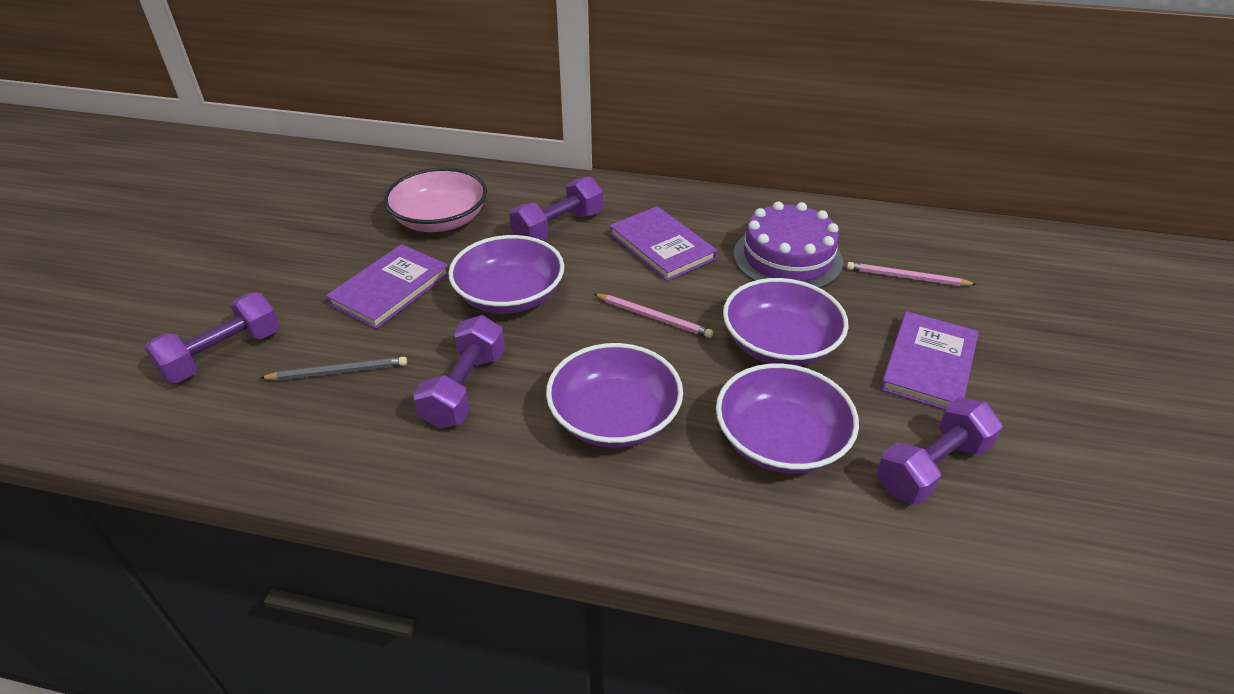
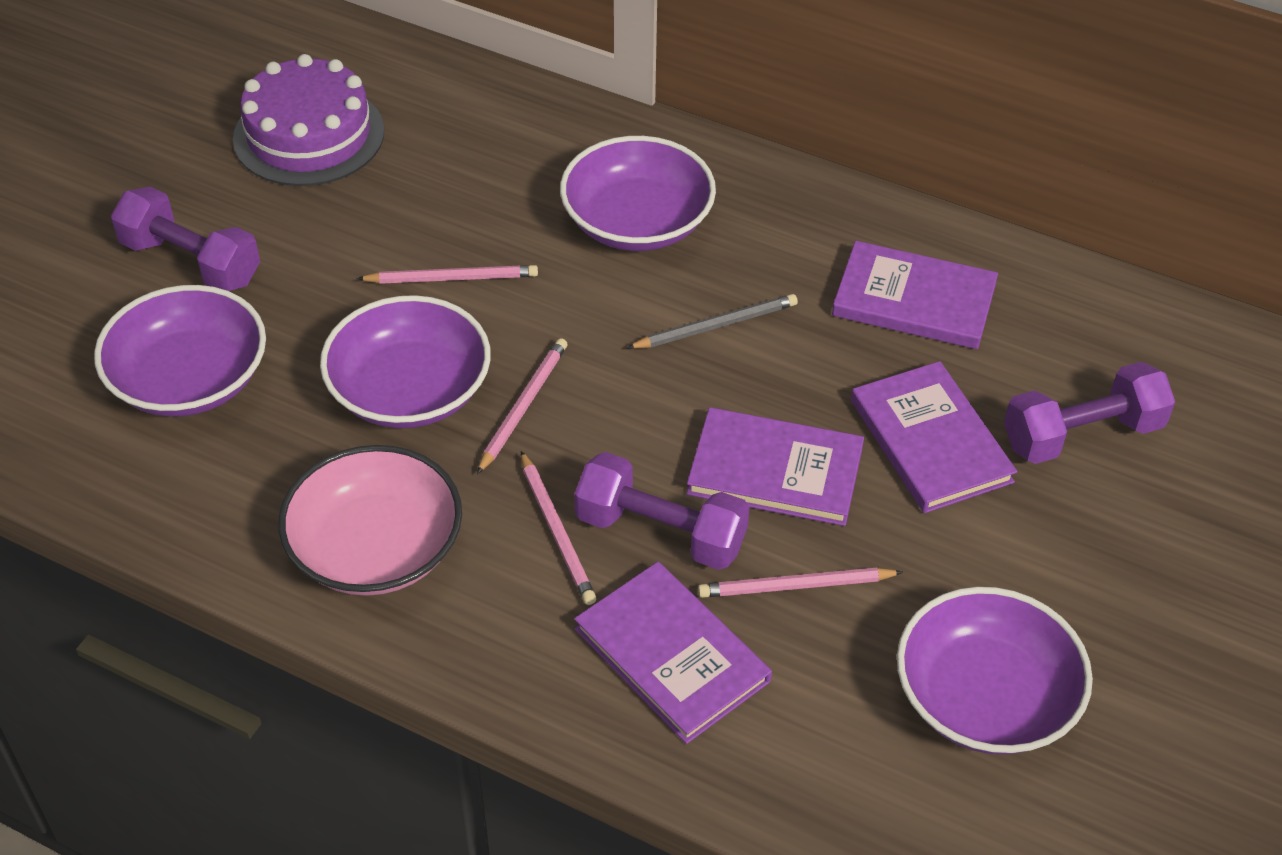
pink pencil: 2 -> 4
purple book: 3 -> 4
purple dumbbell: 4 -> 3

